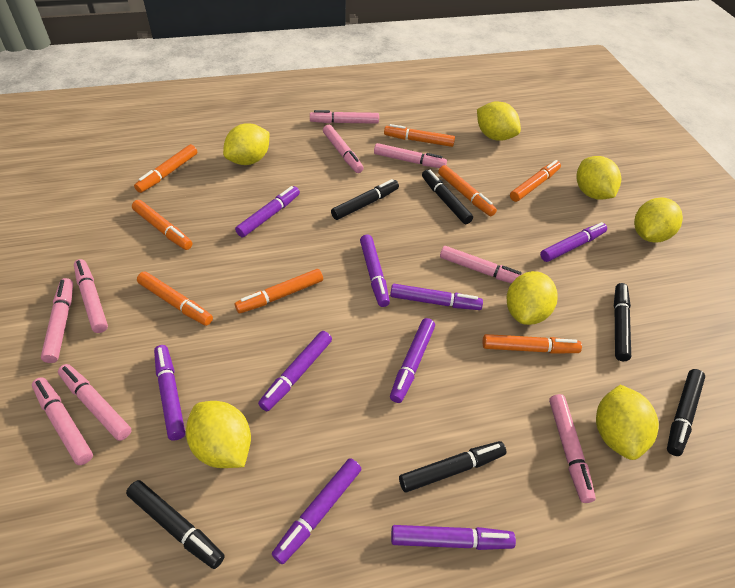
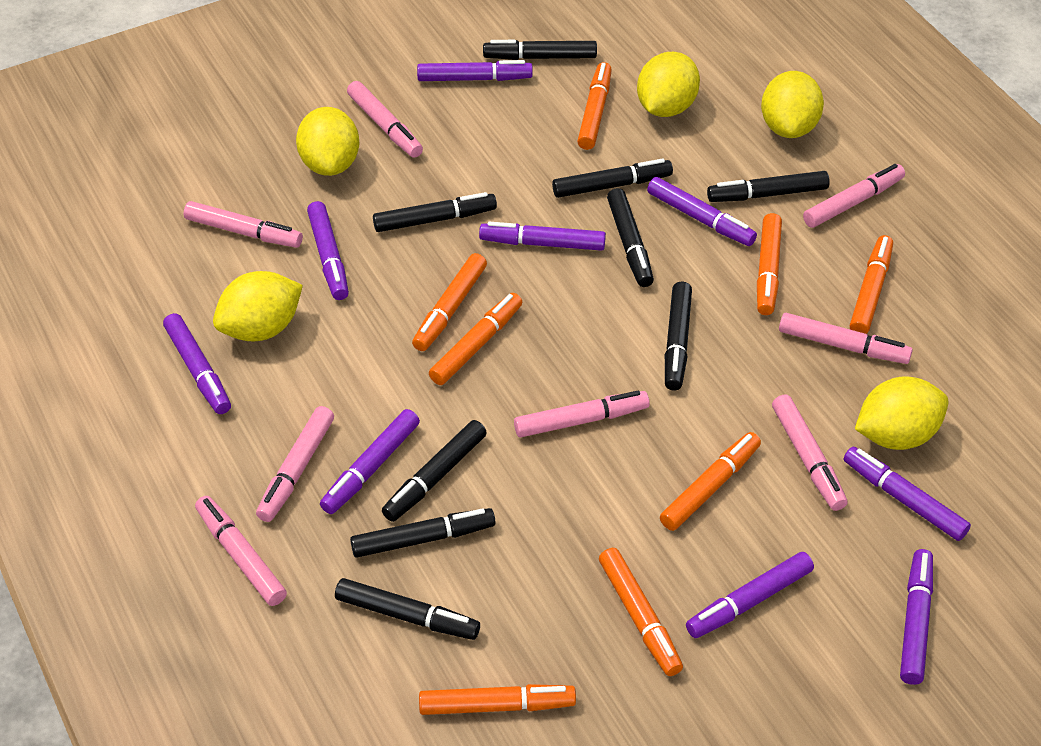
black marker: 6 -> 9
pink marker: 9 -> 8
yellow lemon: 7 -> 5

